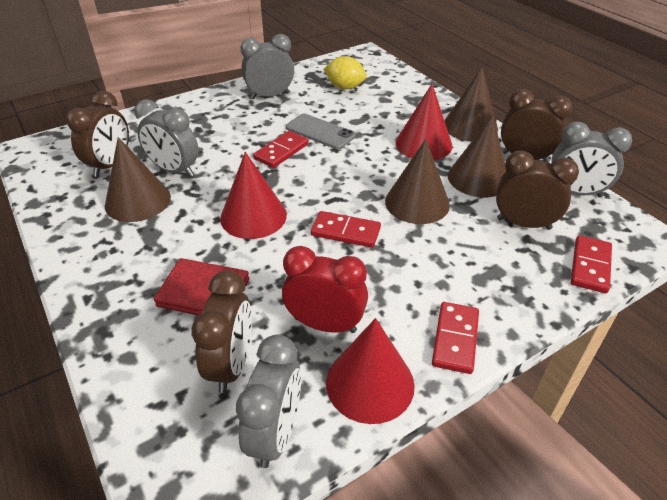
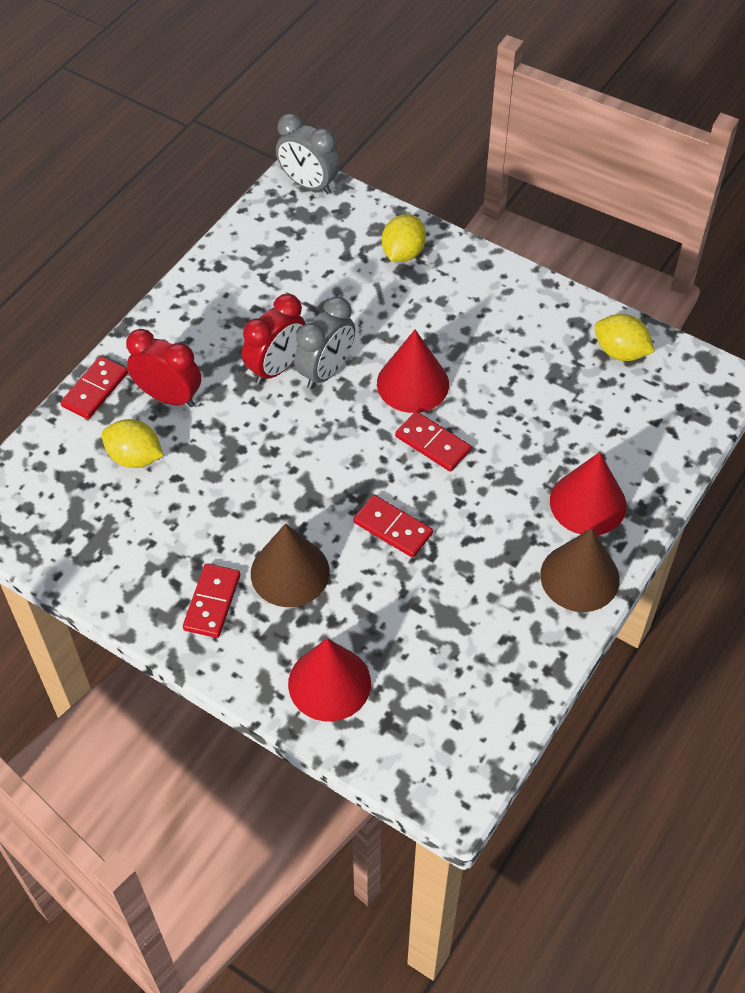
brown clock: 4 -> 0
brown cone: 4 -> 2
grey clock: 4 -> 2
grey phone: 1 -> 0
red clock: 1 -> 2
red wallet: 1 -> 0
yellow lemon: 1 -> 3

